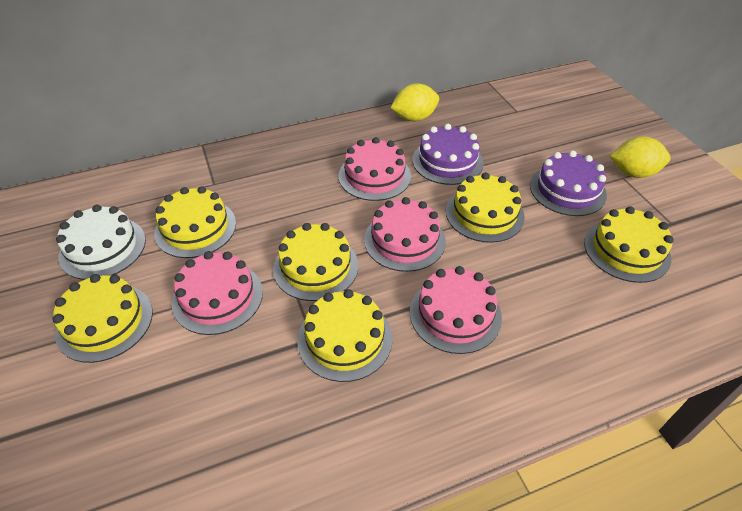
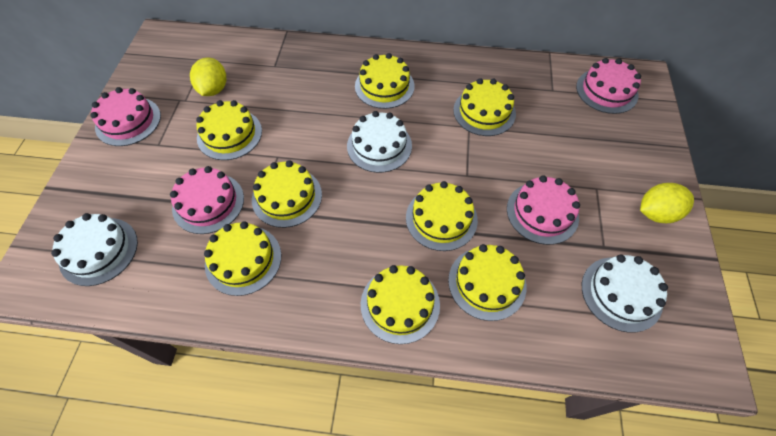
purple cake: 2 -> 0
white cake: 1 -> 3
yellow cake: 6 -> 8

